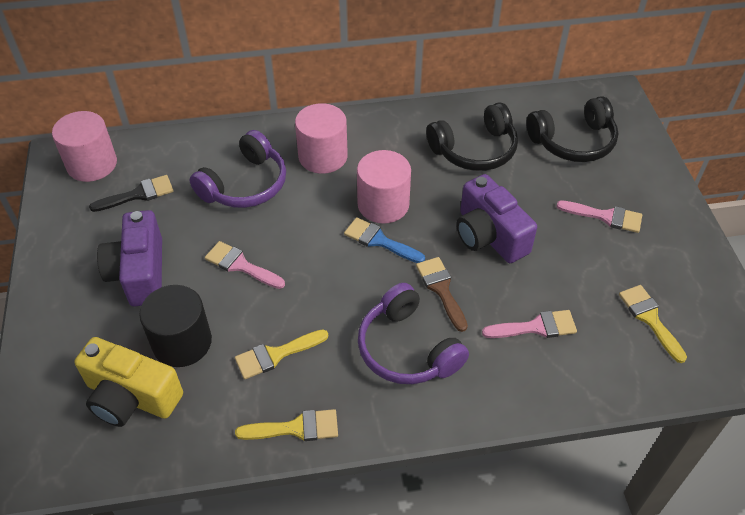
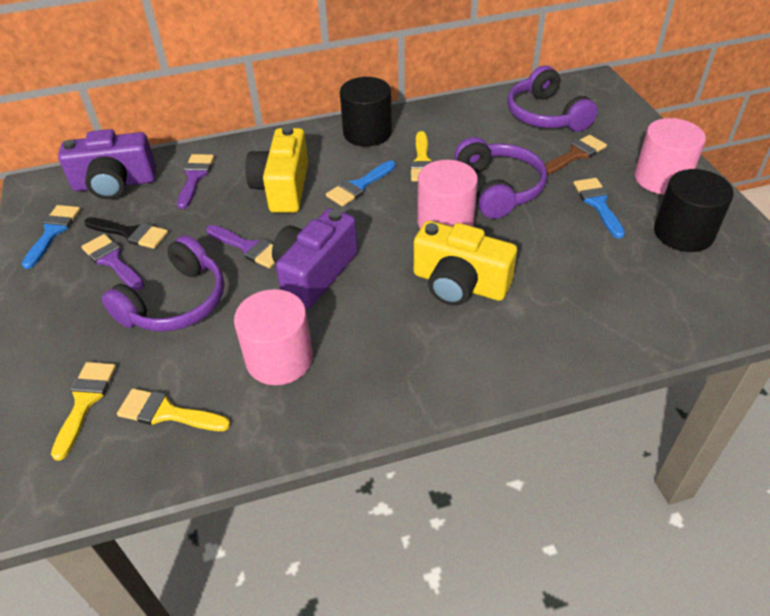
black cylinder: 1 -> 2
black headphones: 2 -> 0
blue brush: 1 -> 3
pink brush: 3 -> 0
purple brush: 0 -> 3
purple headphones: 2 -> 3
yellow camera: 1 -> 2

